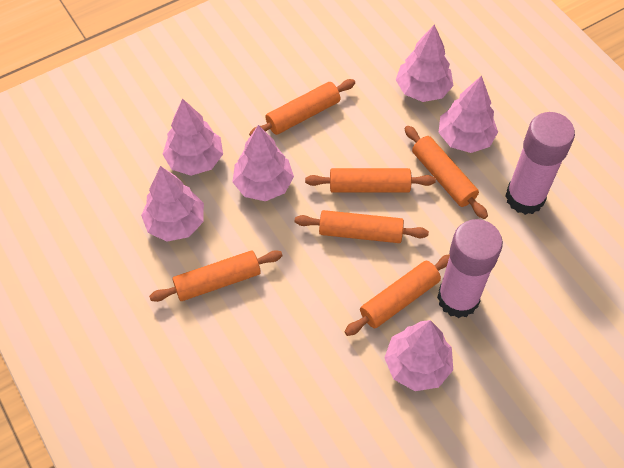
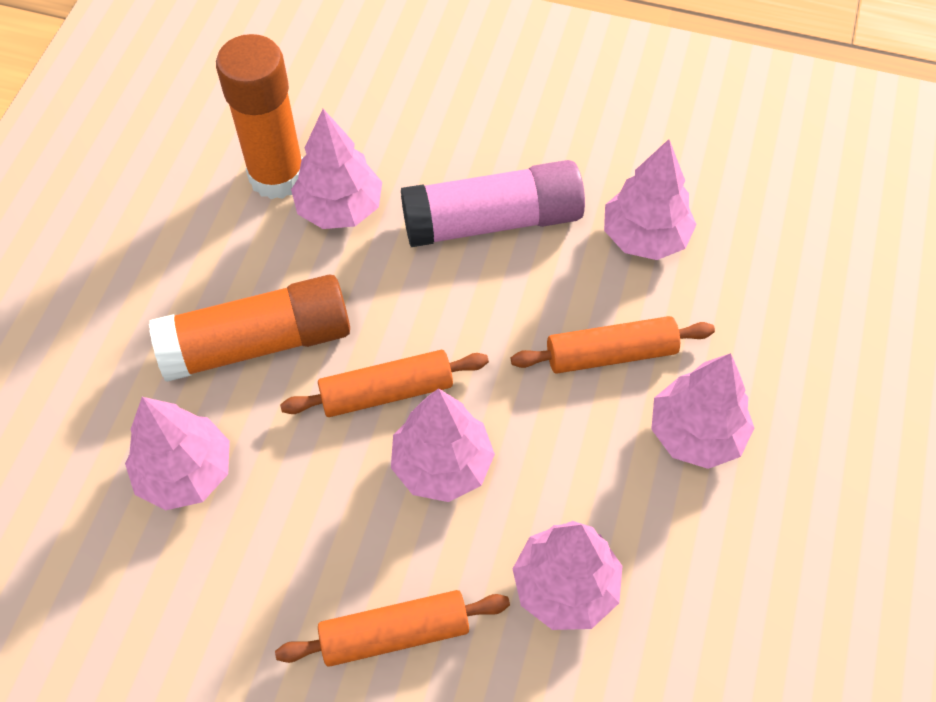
orange glue stick: 0 -> 2
orange rolling pin: 6 -> 3
pink glue stick: 2 -> 1

